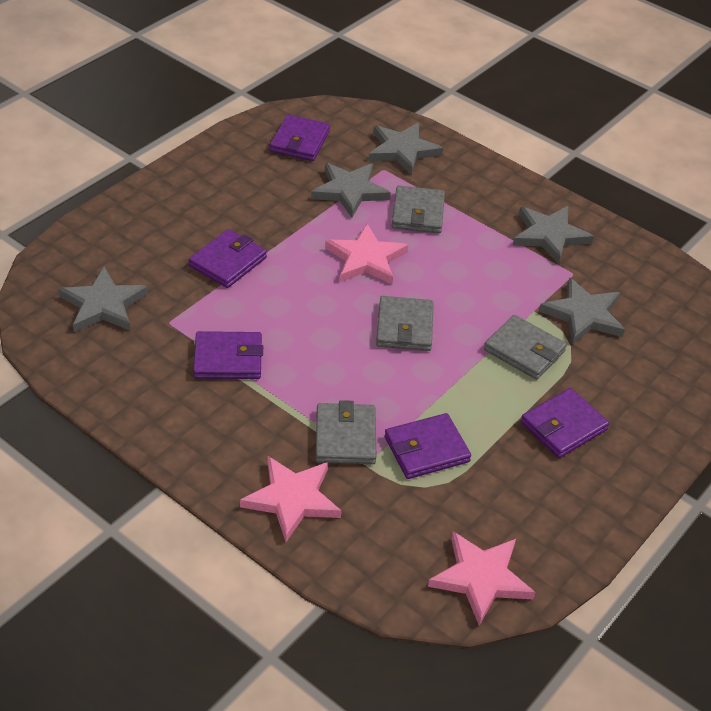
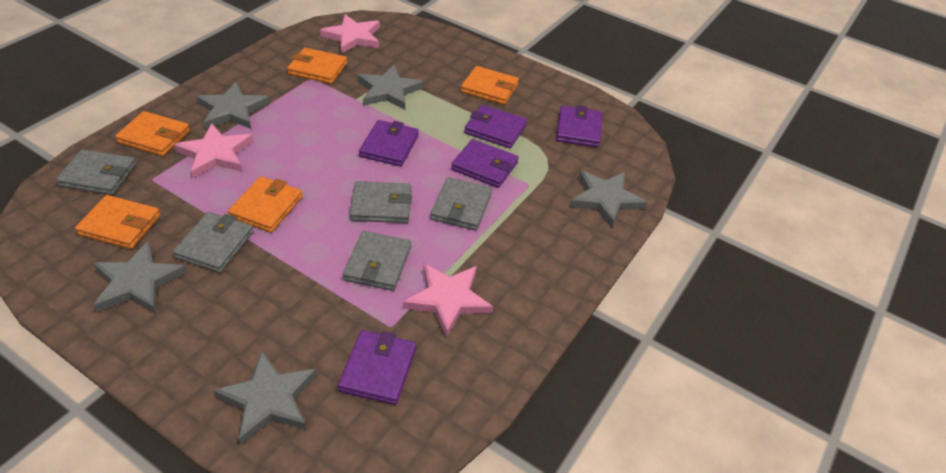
grey wallet: 4 -> 5
orange wallet: 0 -> 5

